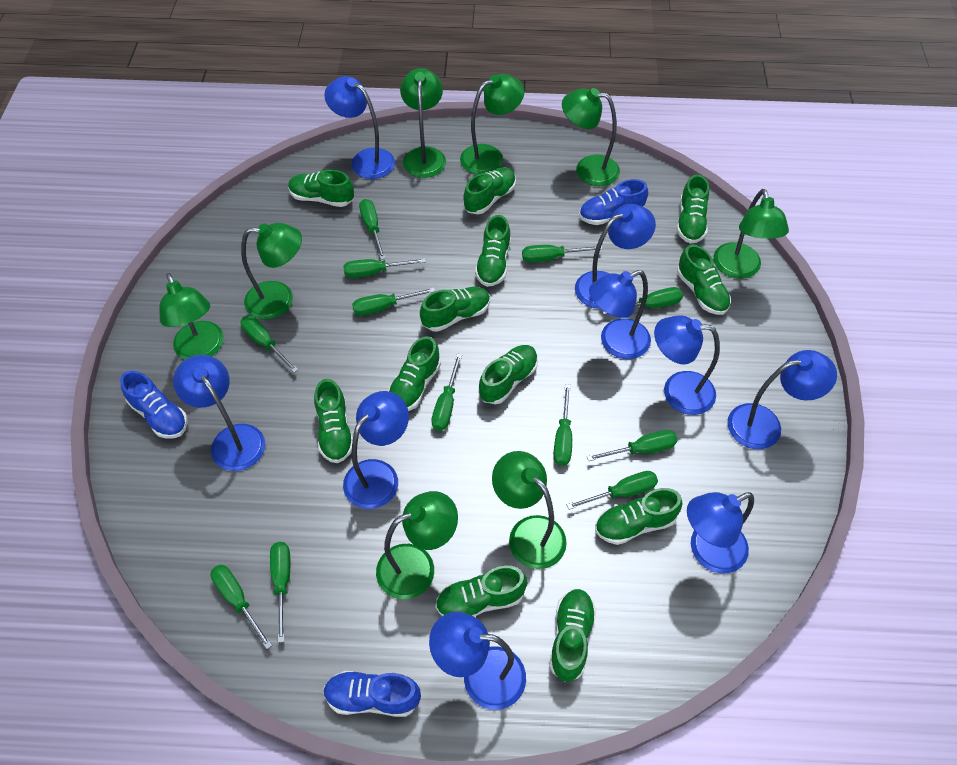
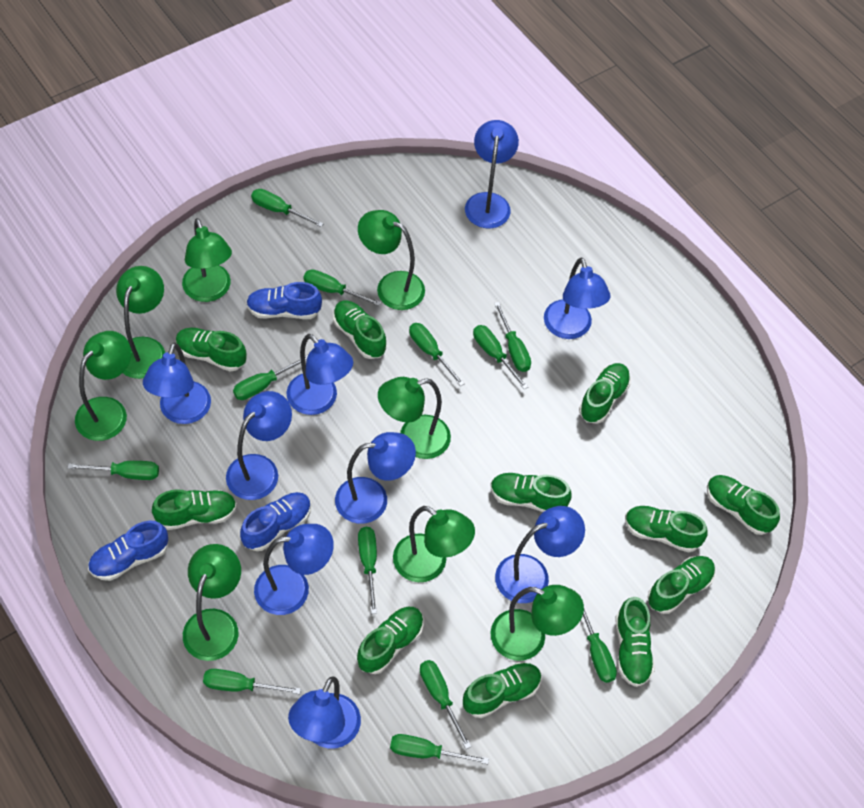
green shoe: 12 -> 11

